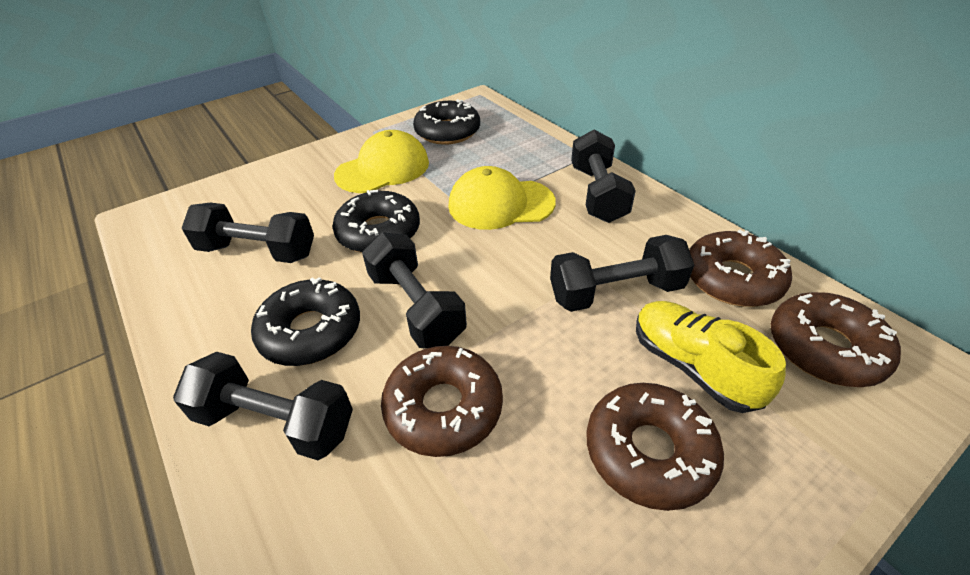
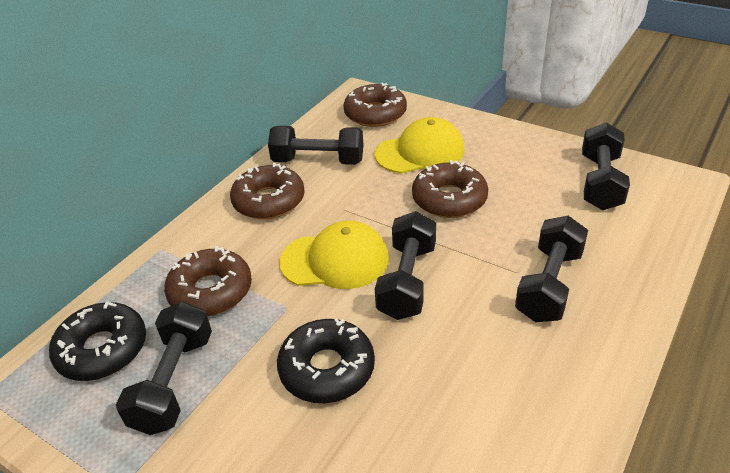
black donut: 3 -> 2
yellow shoe: 1 -> 0

